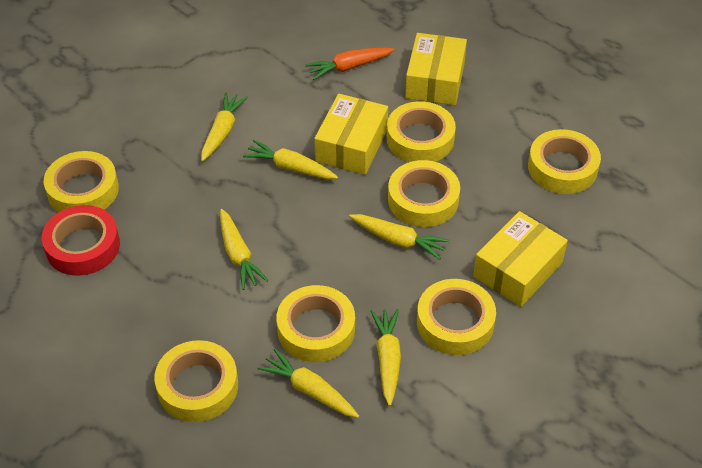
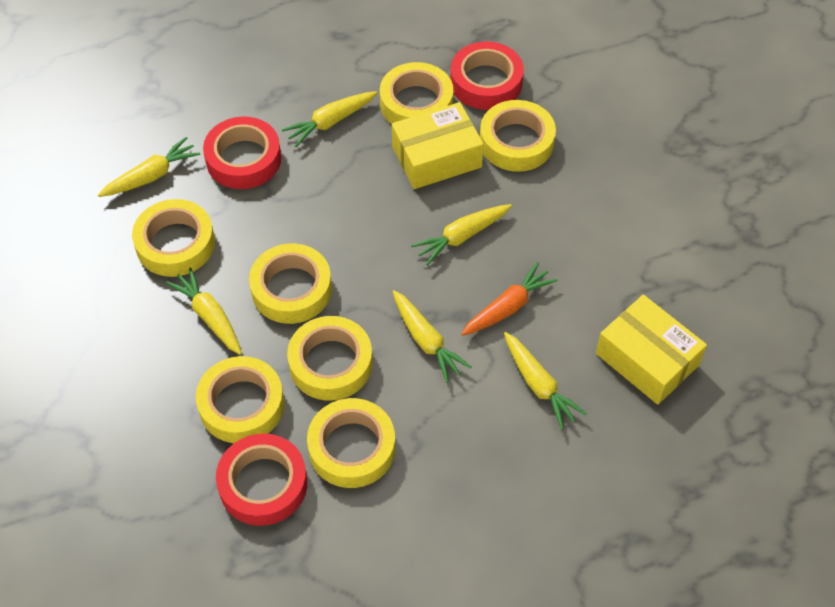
red tape: 1 -> 3
yellow box: 3 -> 2

